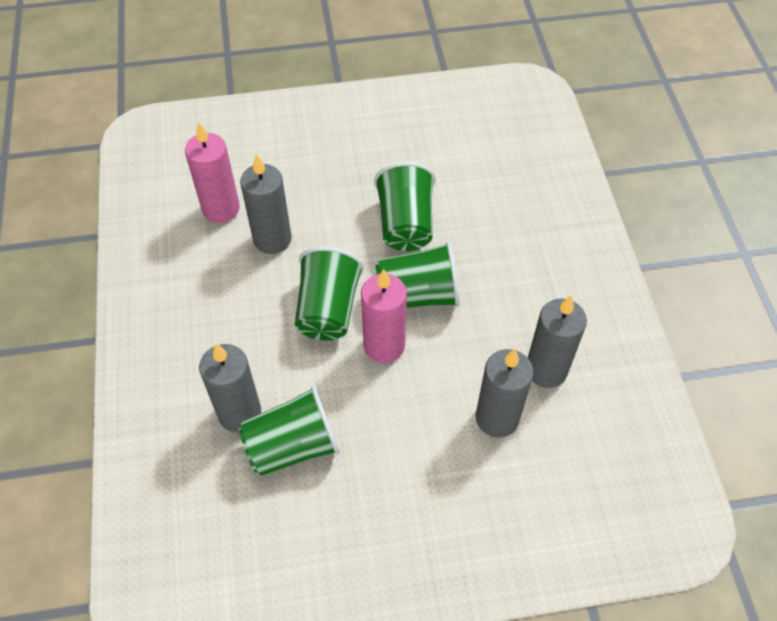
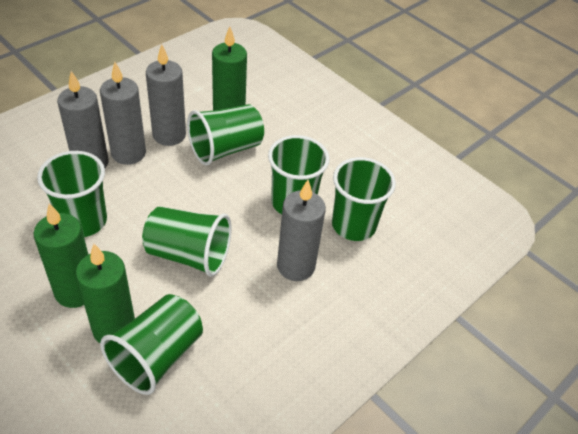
green candle: 0 -> 3
green cup: 4 -> 6
pink candle: 2 -> 0

